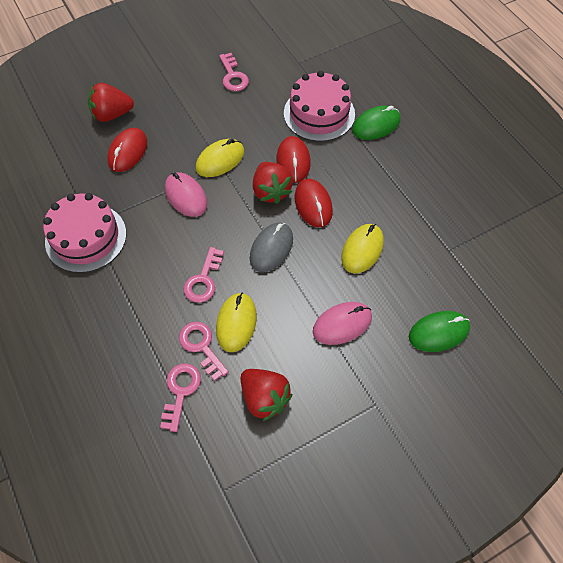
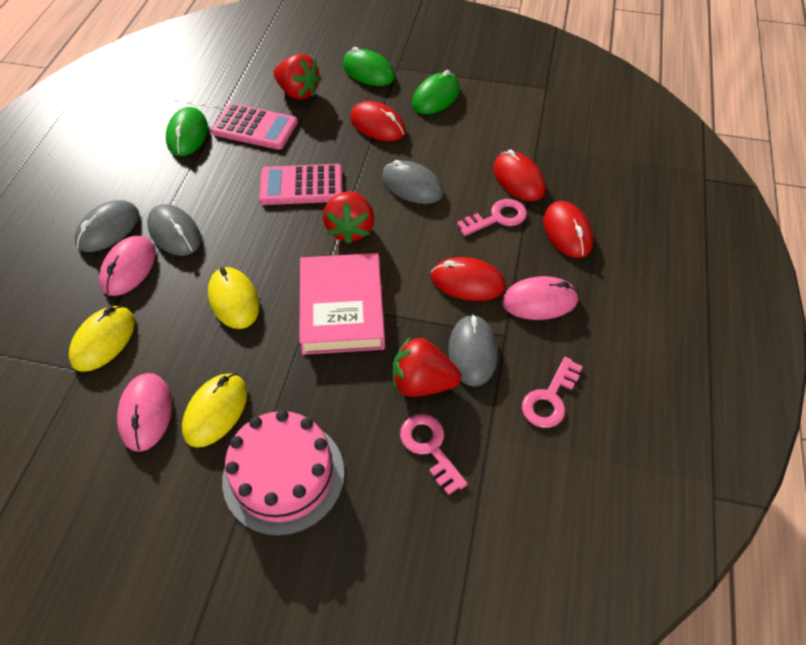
green mouse: 2 -> 3
grey mouse: 1 -> 4
pink book: 0 -> 1
pink cake: 2 -> 1
pink calculator: 0 -> 2
pink key: 4 -> 3
pink mouse: 2 -> 3
red mouse: 3 -> 4

